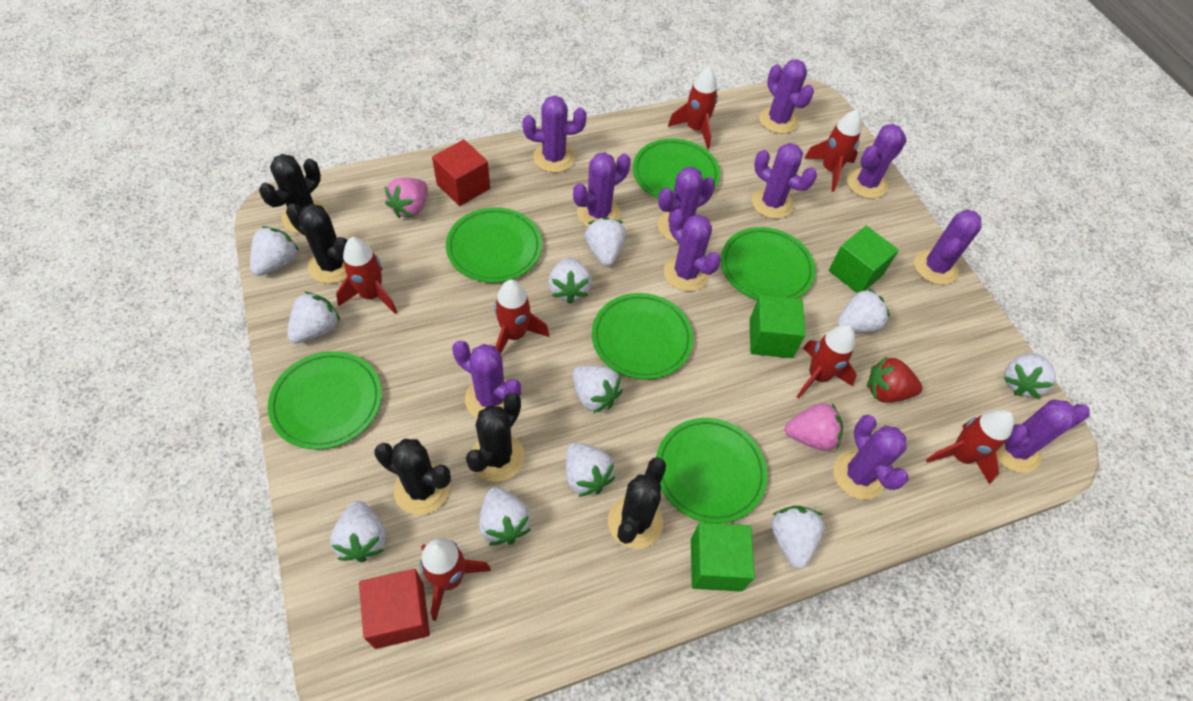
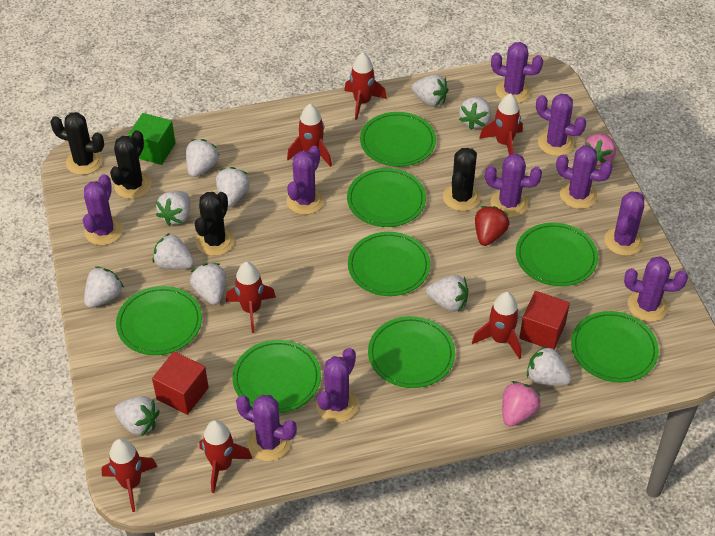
black cactus: 5 -> 4
green cube: 3 -> 1
green plate: 6 -> 8
purple cactus: 11 -> 10

